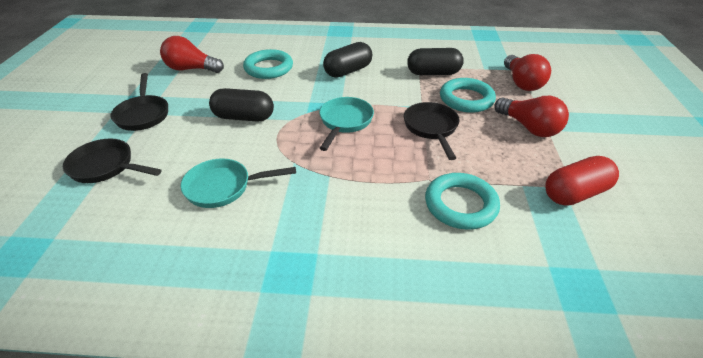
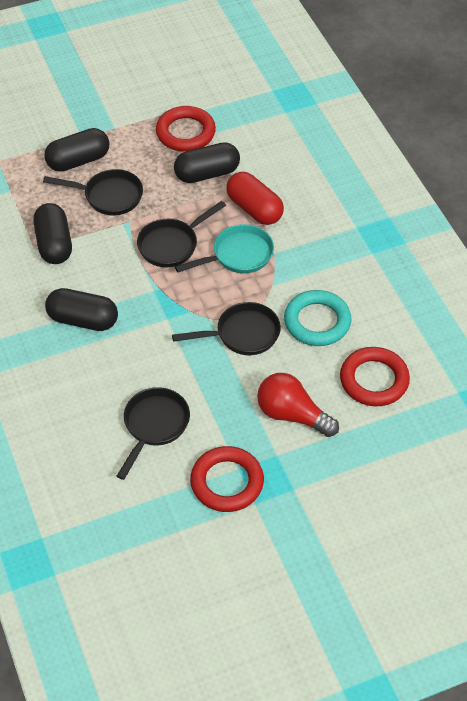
black capsule: 3 -> 4
black pan: 3 -> 4
red light bulb: 3 -> 1
red ring: 0 -> 3
turquoise pan: 2 -> 1
turquoise ring: 3 -> 1

